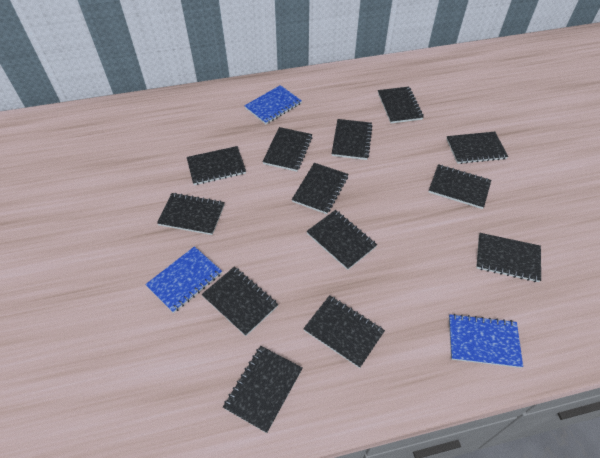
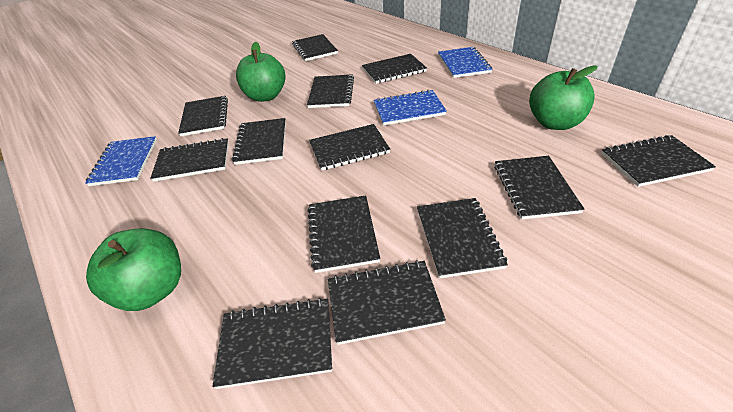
green apple: 0 -> 3

